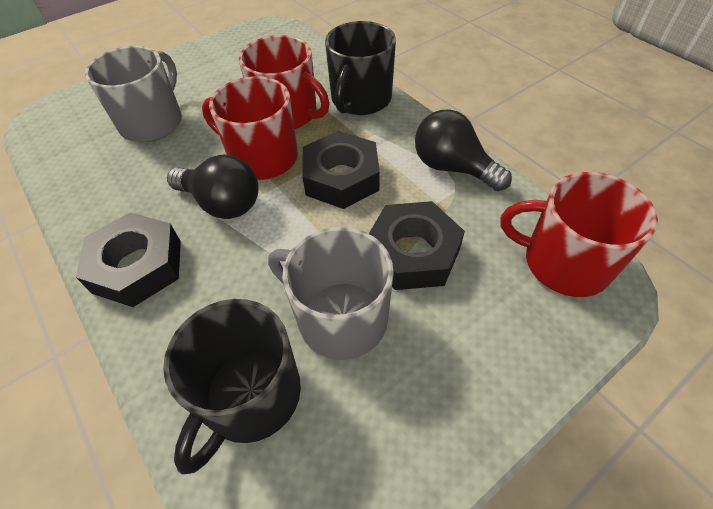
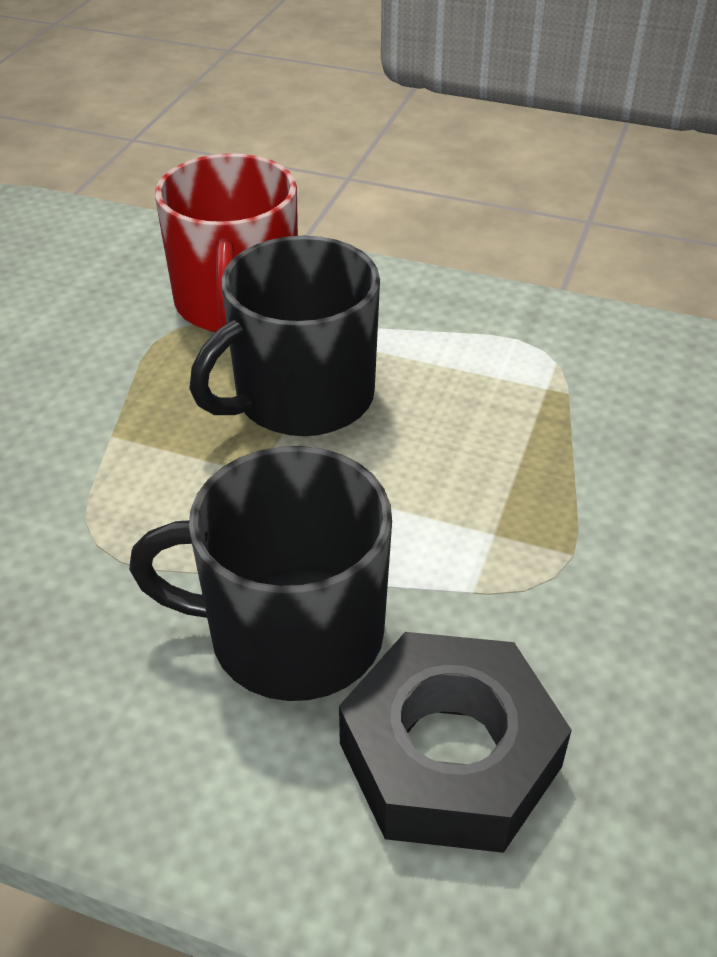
black light bulb: 2 -> 0
black nut: 3 -> 1
grey mug: 2 -> 0
red mug: 3 -> 1

